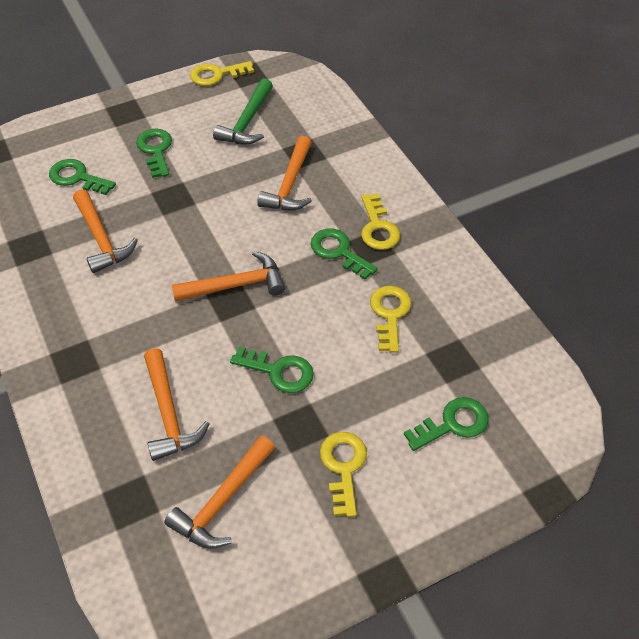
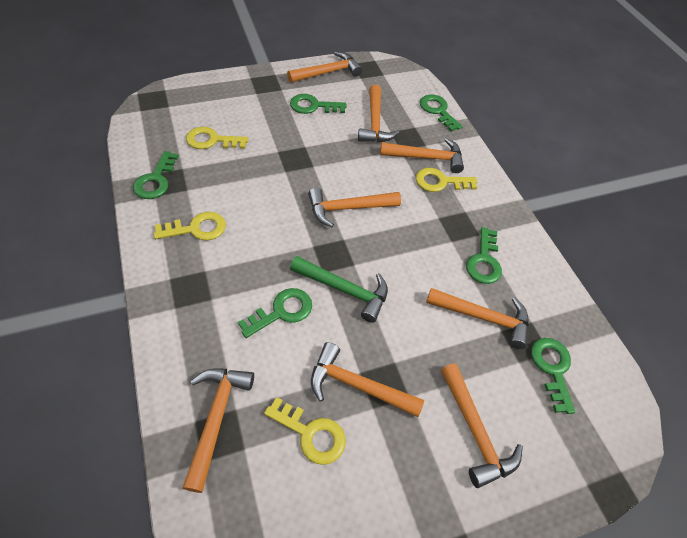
green key: 5 -> 6
orange hammer: 5 -> 8

